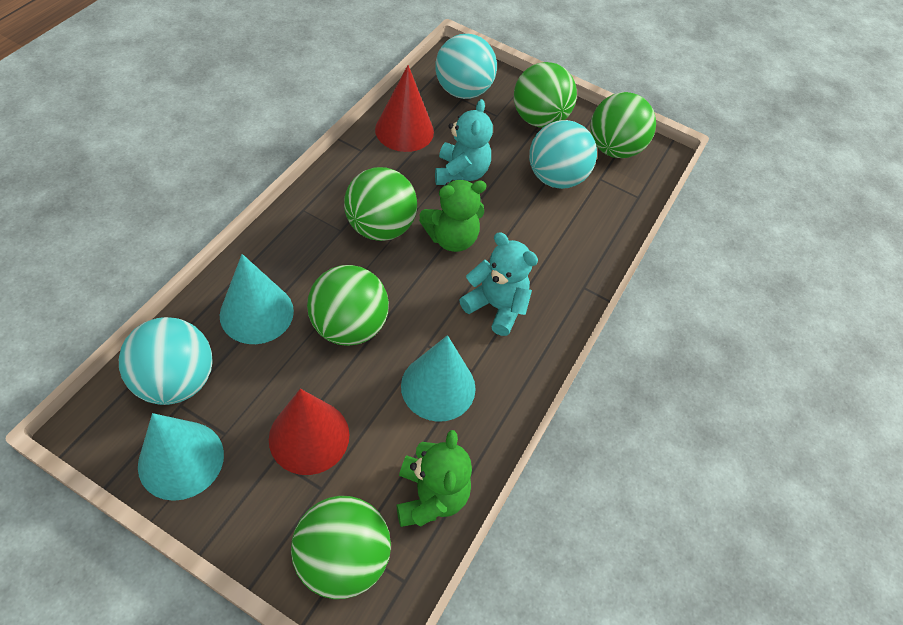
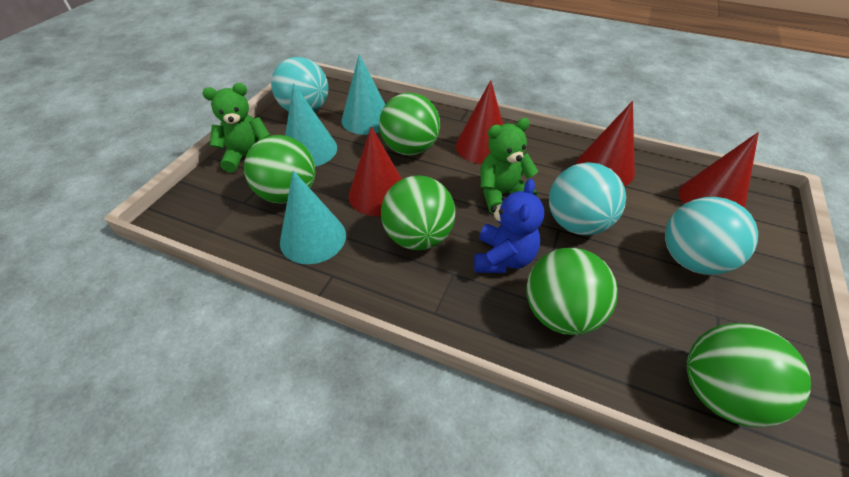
blue teddy bear: 0 -> 1
red cone: 2 -> 4
turquoise teddy bear: 2 -> 0

